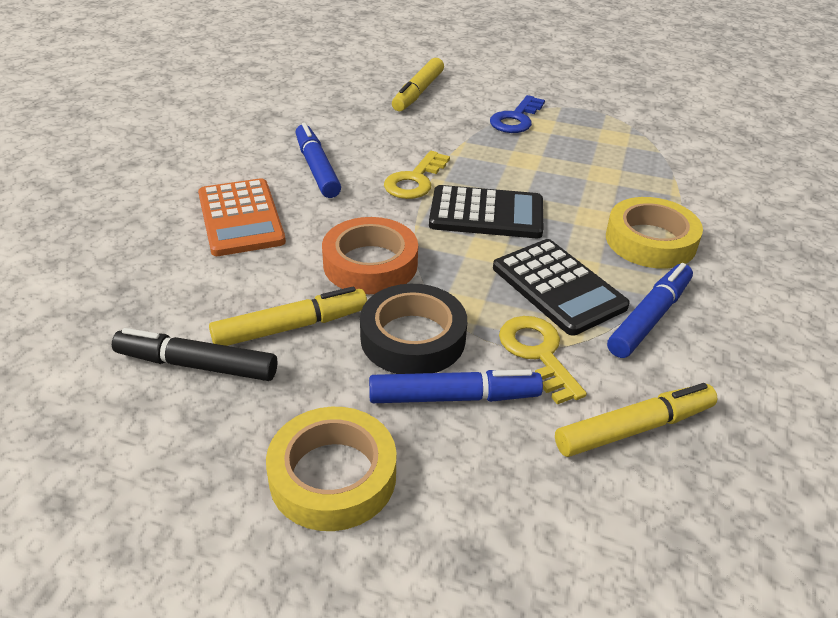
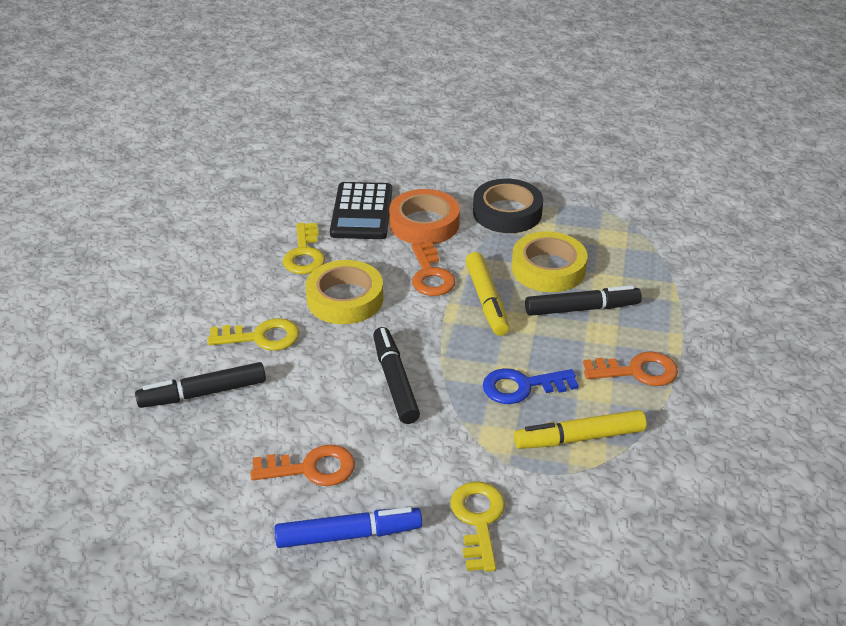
black calculator: 2 -> 1
black marker: 1 -> 3
blue marker: 3 -> 1
orange calculator: 1 -> 0
orange key: 0 -> 3
yellow key: 2 -> 3
yellow marker: 3 -> 2

